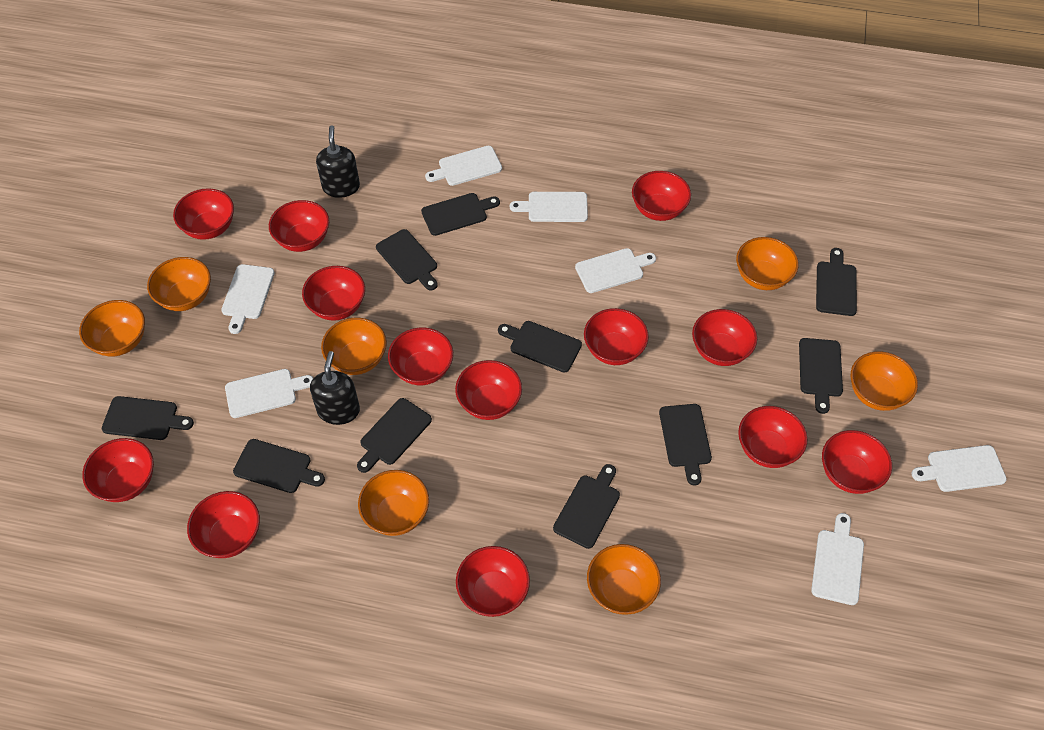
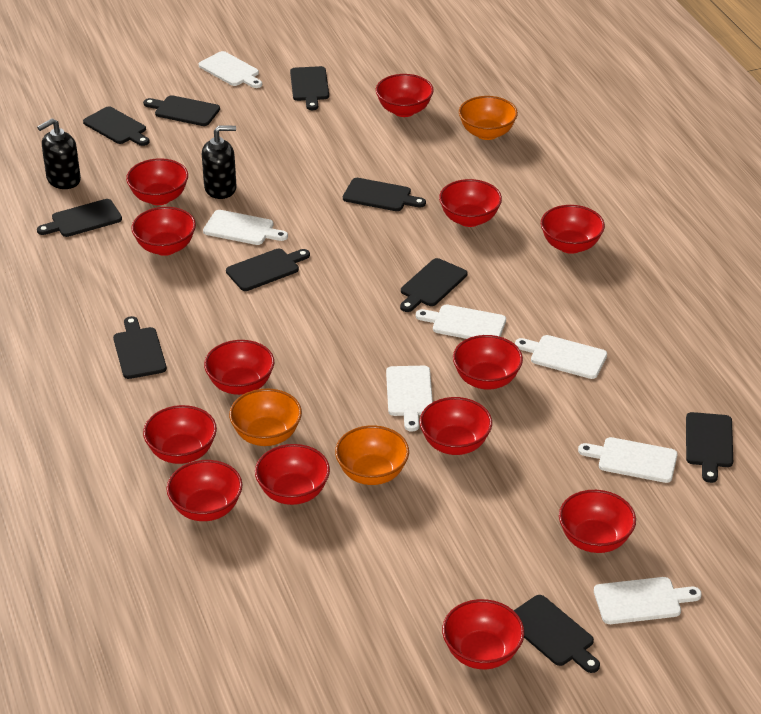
orange bowl: 7 -> 3

